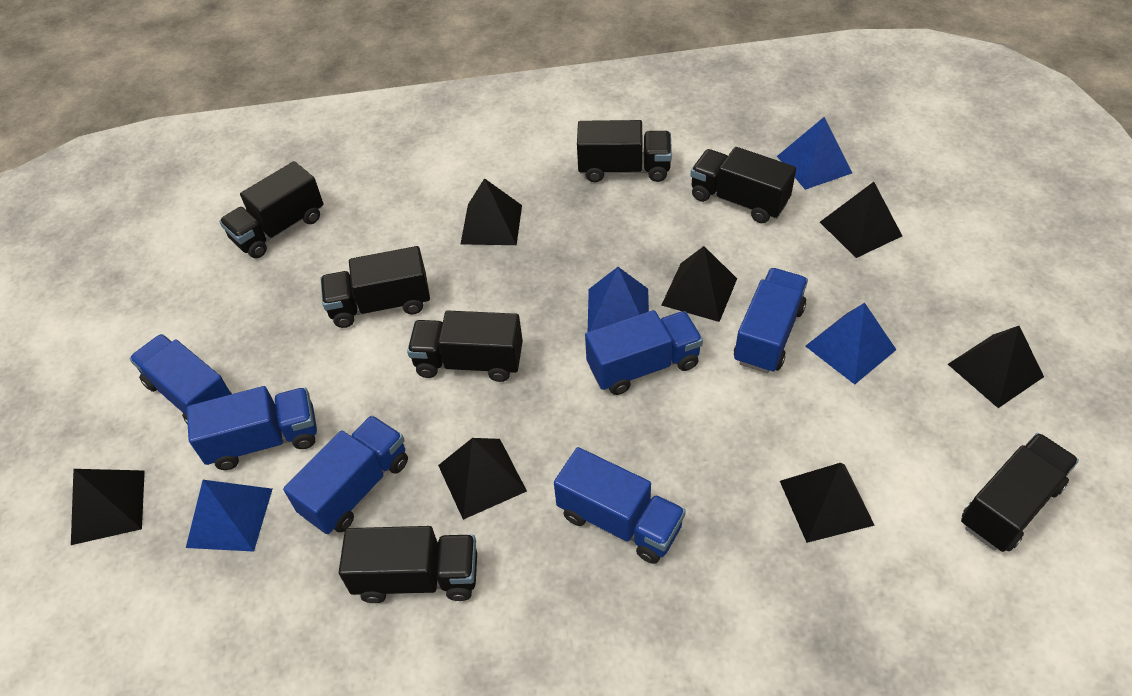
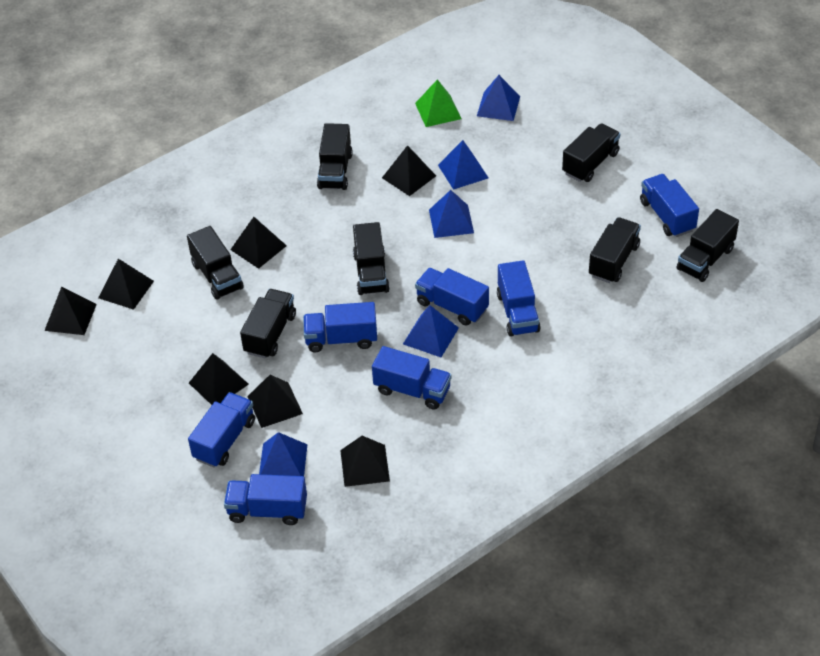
blue pyramid: 4 -> 5
blue truck: 6 -> 7
green pyramid: 0 -> 1

